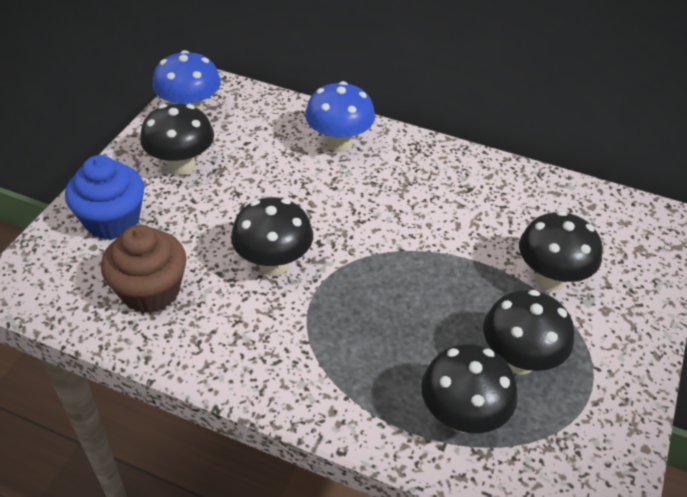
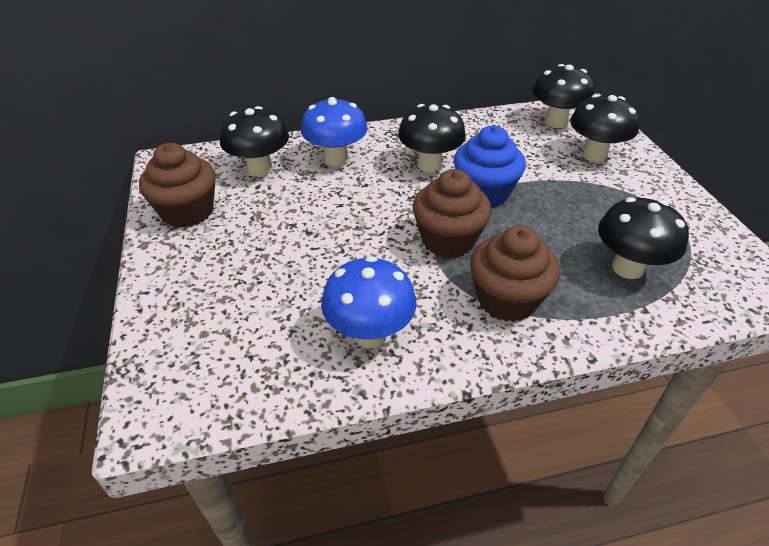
brown cupcake: 1 -> 3

